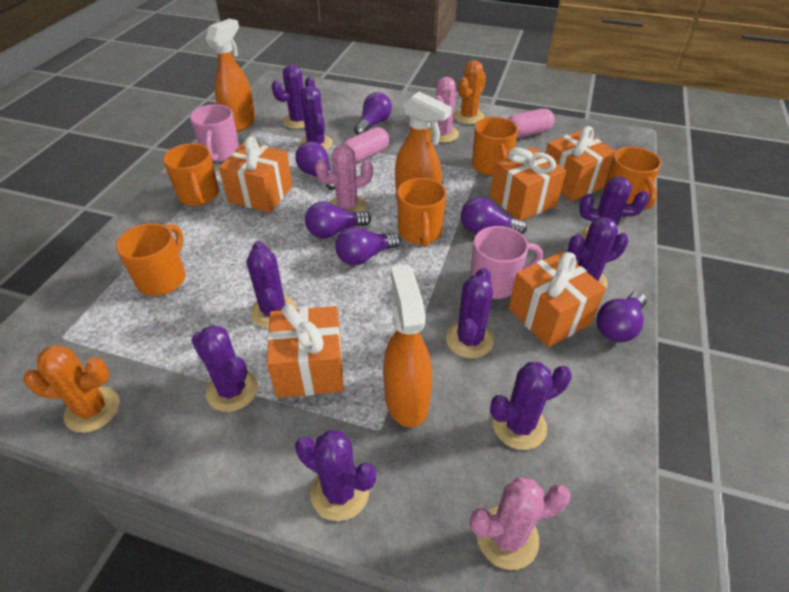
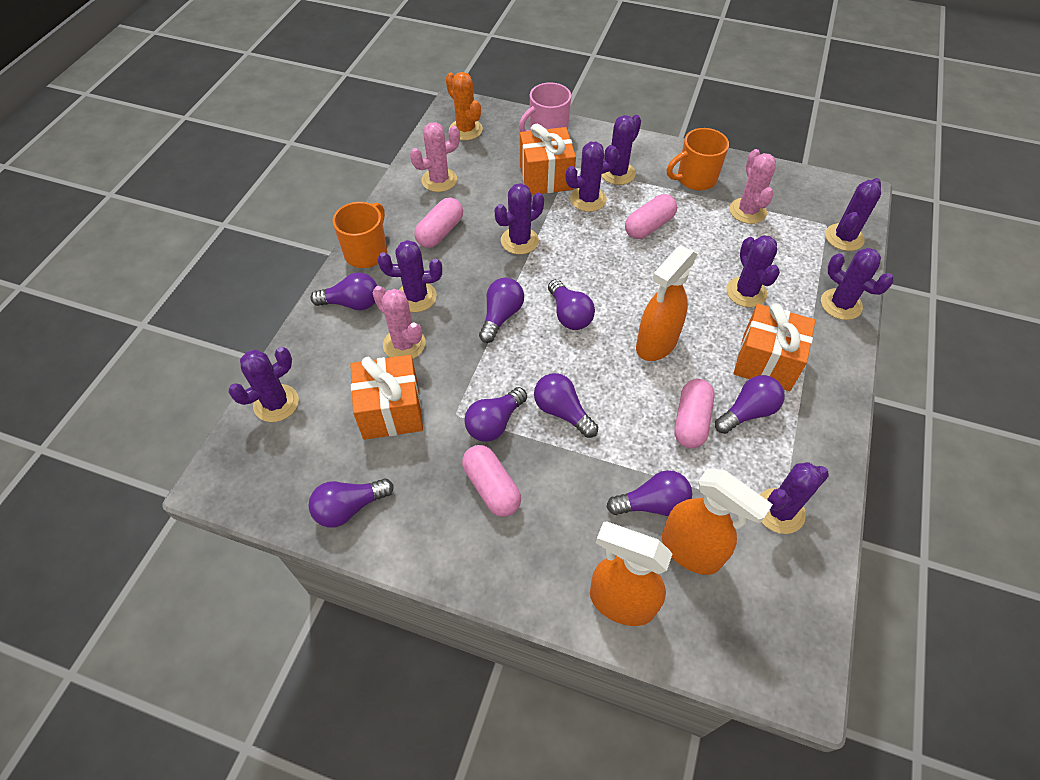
orange cactus: 2 -> 1
orange gift: 5 -> 3
orange mug: 5 -> 2
pink capsule: 2 -> 4
pink mug: 2 -> 1
purple light bulb: 6 -> 8

